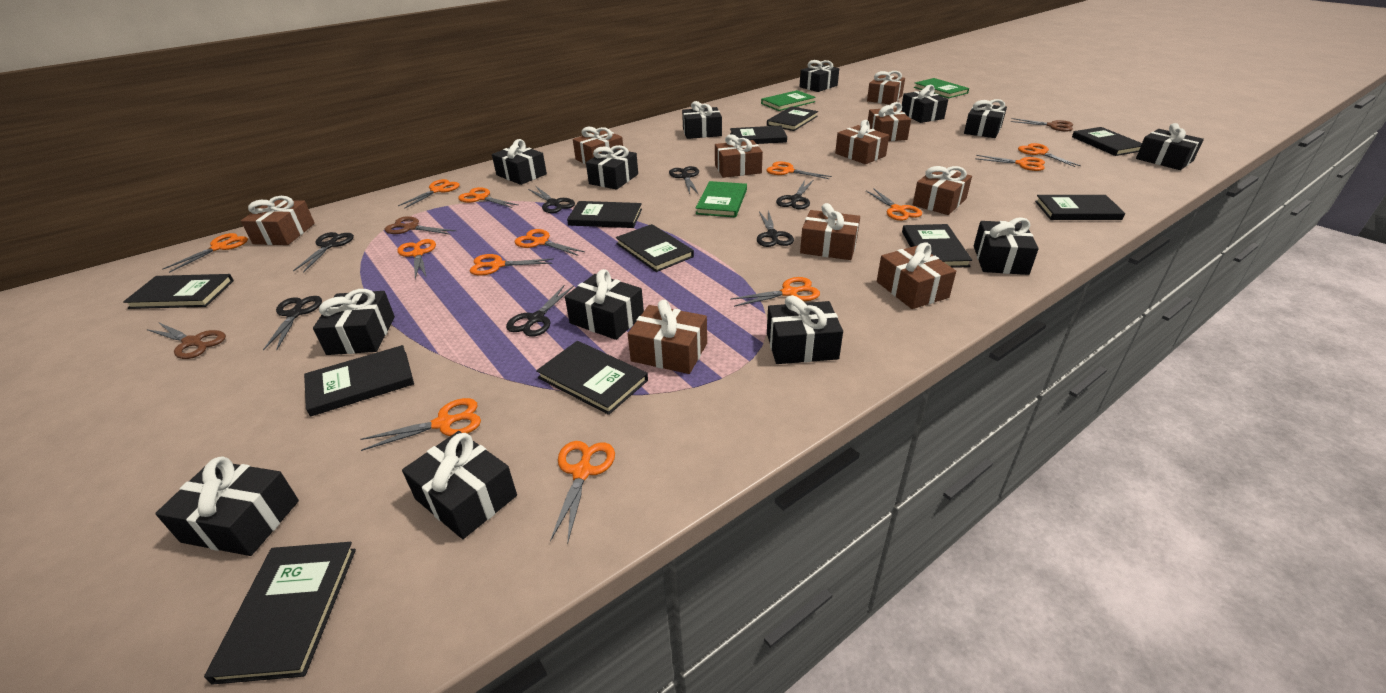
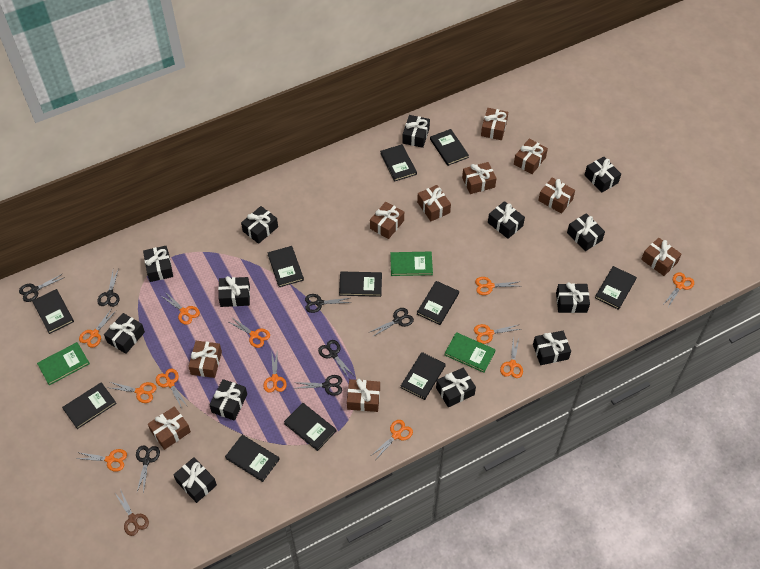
brown scissors: 3 -> 1
orange scissors: 13 -> 12

